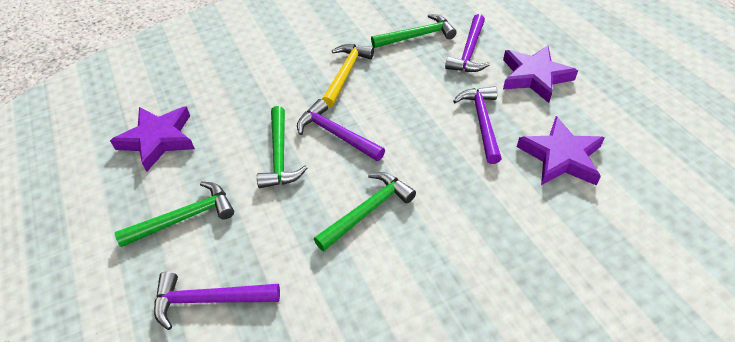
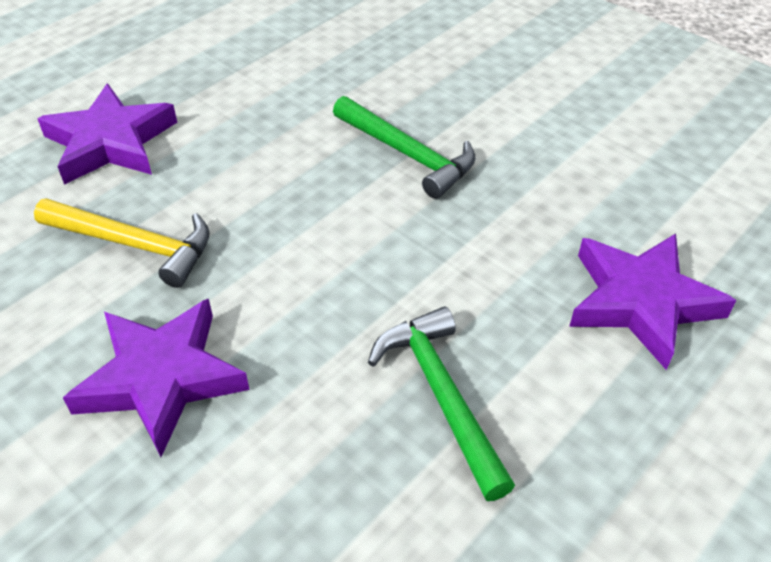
green hammer: 4 -> 2
purple hammer: 4 -> 0

